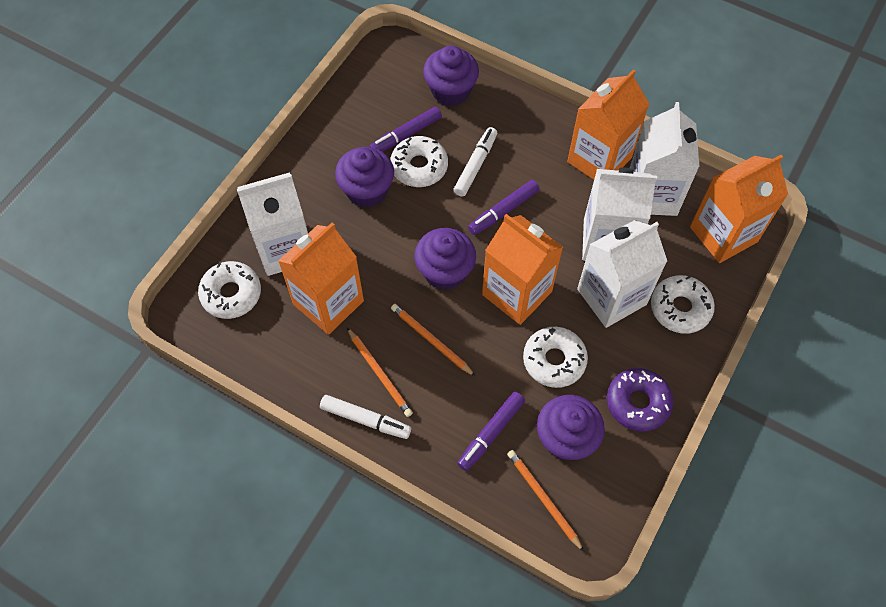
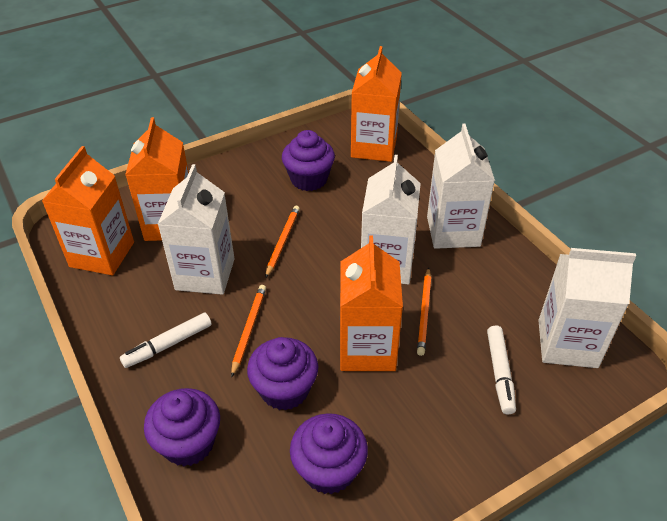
purple donut: 1 -> 0
purple marker: 3 -> 0
white donut: 4 -> 0

